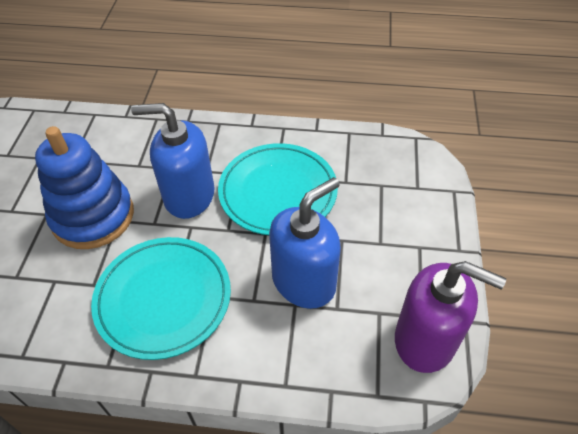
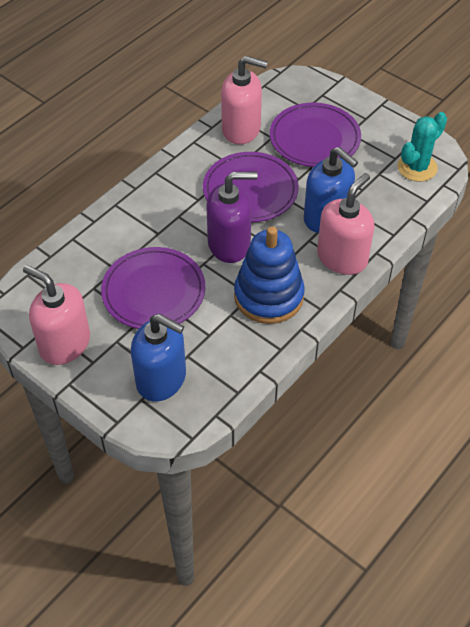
pink soap dispenser: 0 -> 3
purple plate: 0 -> 3
turquoise cactus: 0 -> 1
turquoise plate: 2 -> 0

